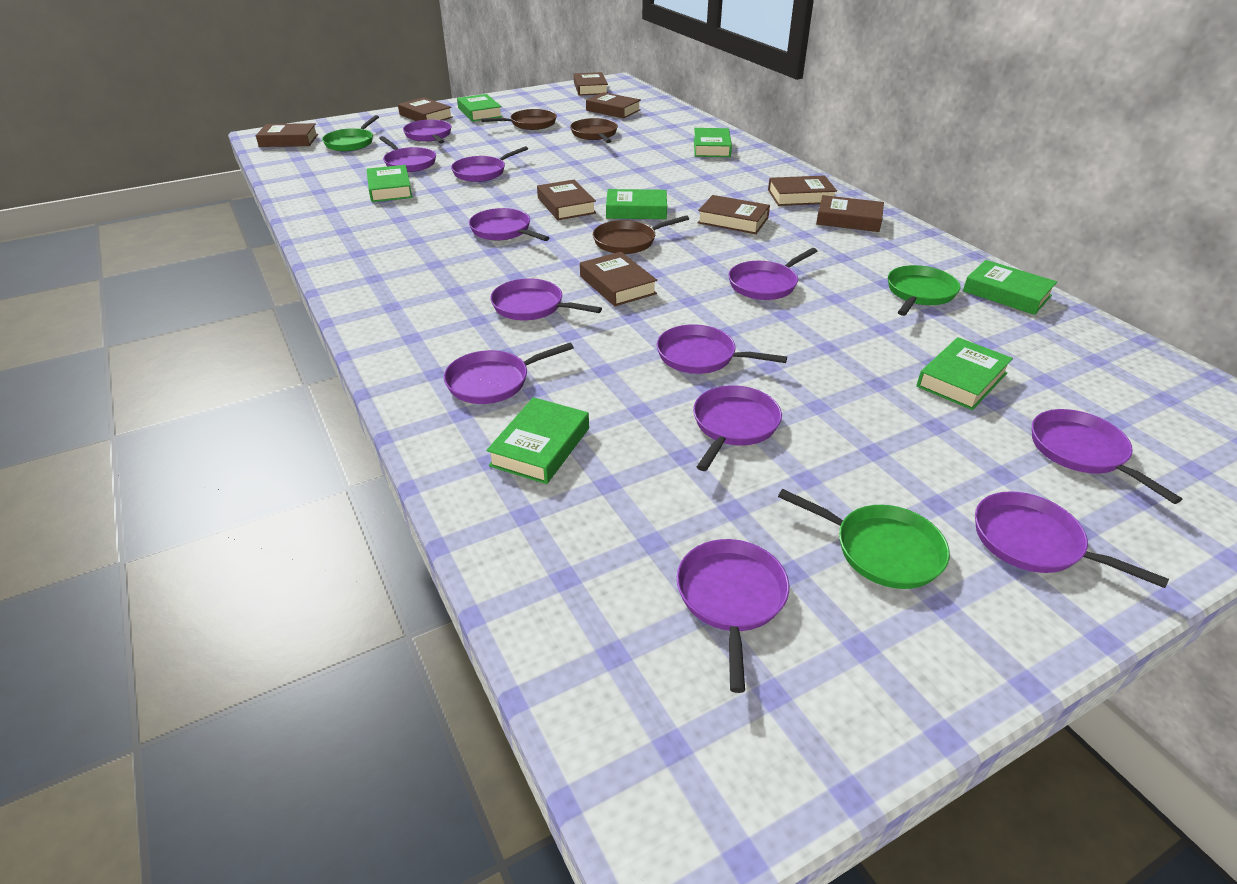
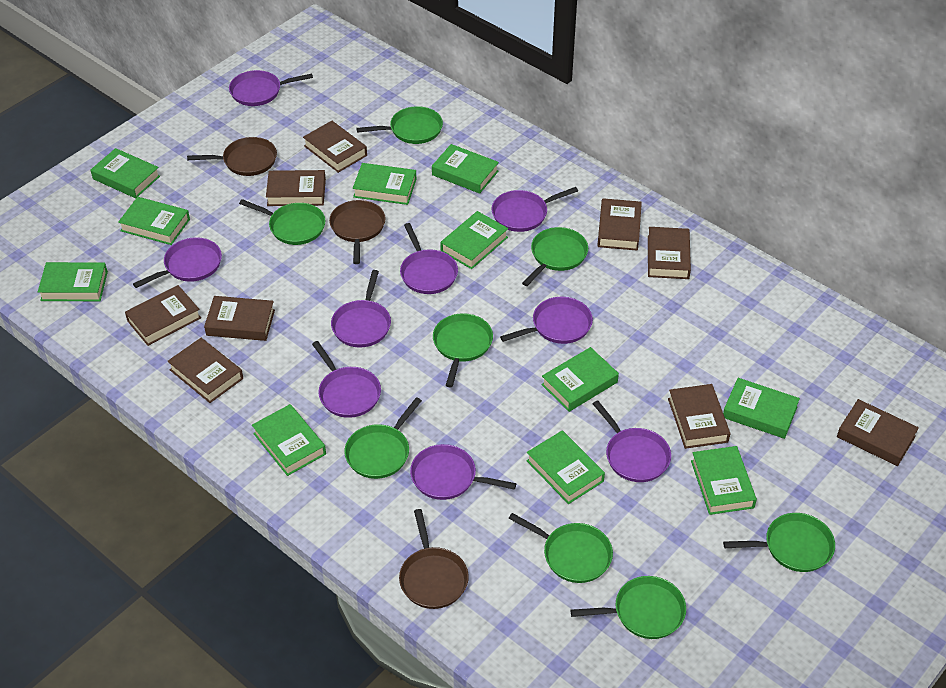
green book: 7 -> 11
green pan: 3 -> 8
purple pan: 12 -> 9

